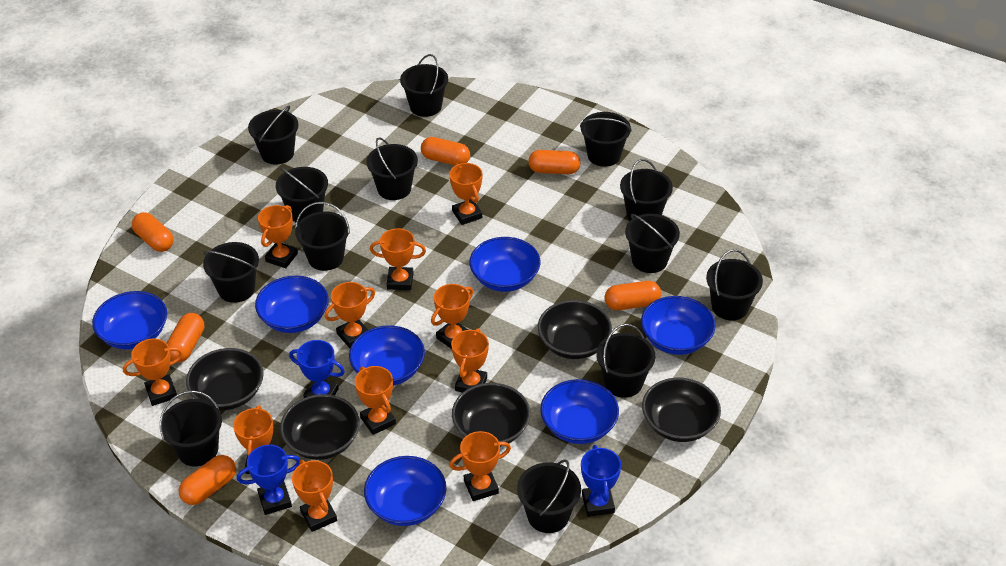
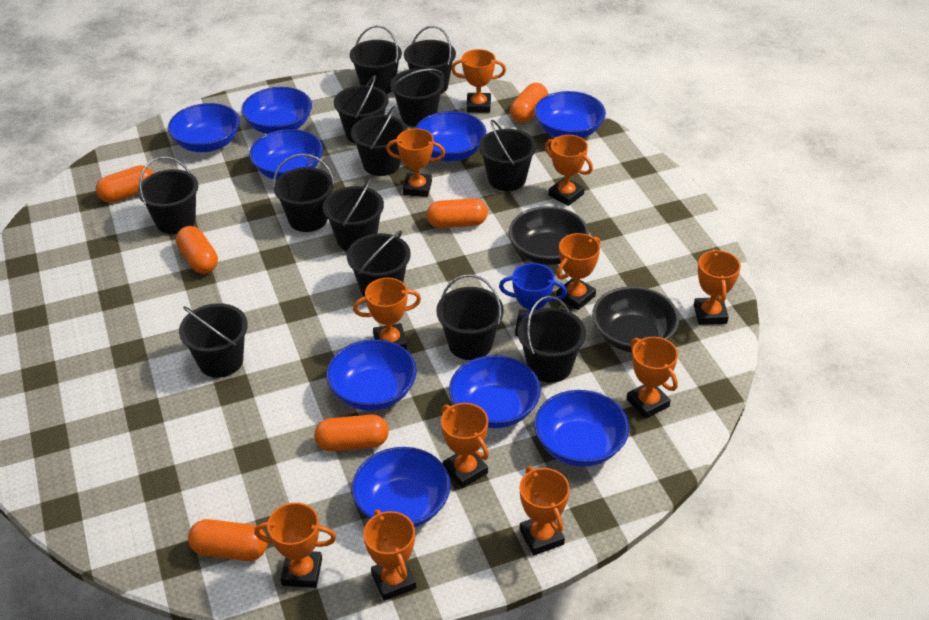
black bowl: 5 -> 2
blue bowl: 7 -> 9
blue trophy: 3 -> 1

